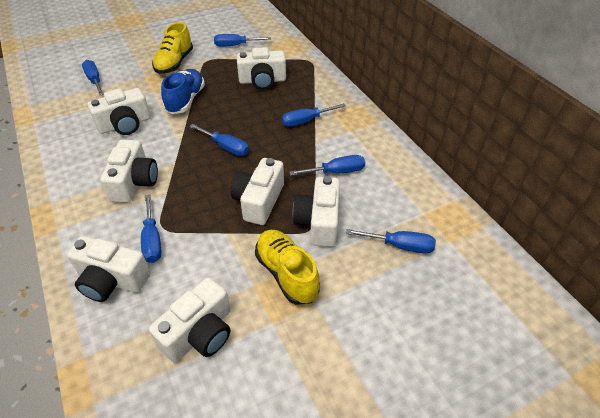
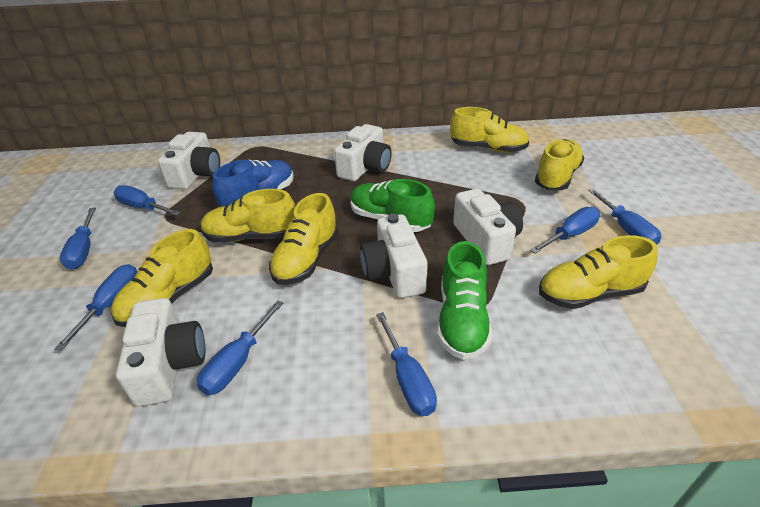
green shoe: 0 -> 2
white camera: 7 -> 5
yellow shoe: 2 -> 6

